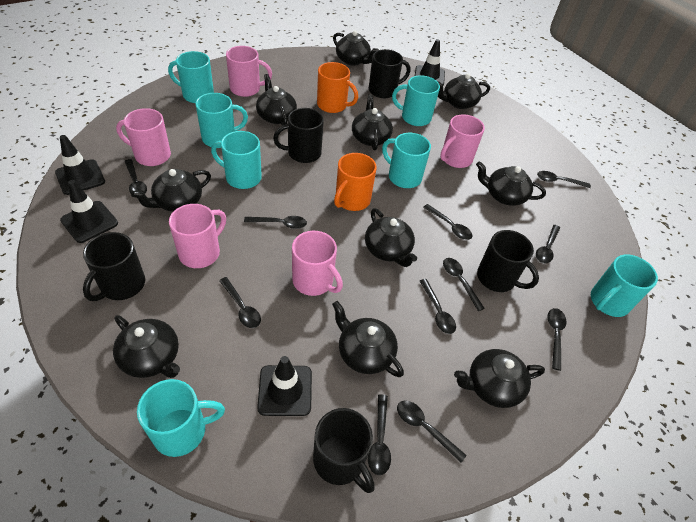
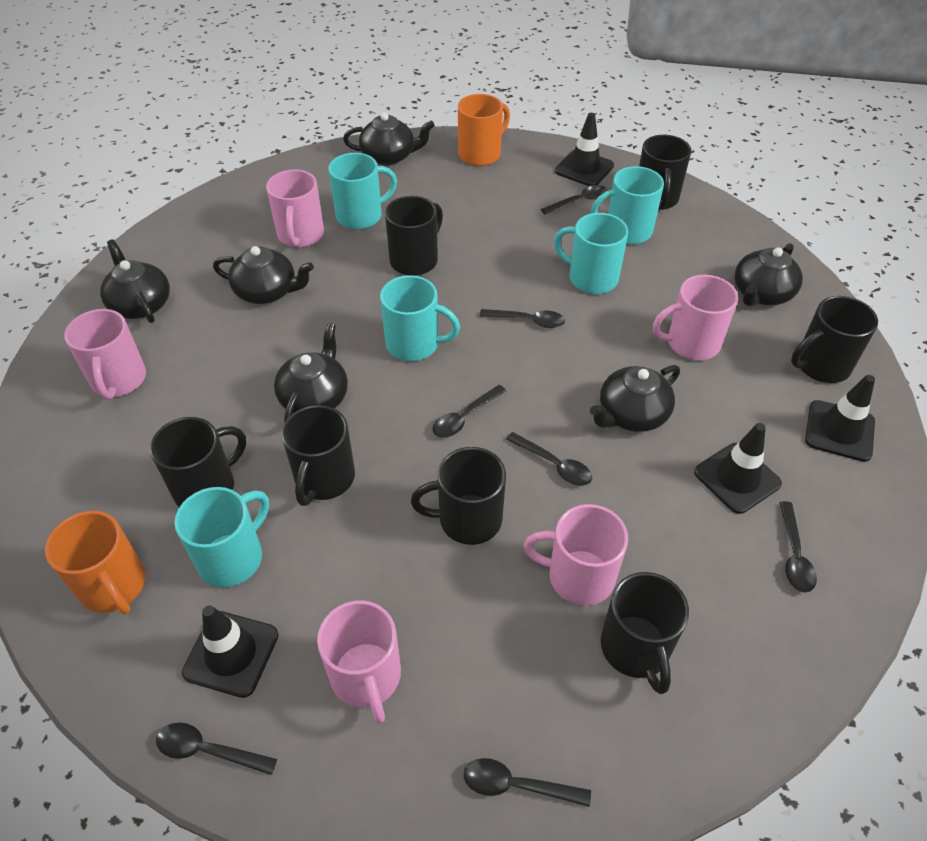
black mug: 5 -> 7
black spoon: 11 -> 7
black teapot: 10 -> 6
turquoise mug: 7 -> 5

